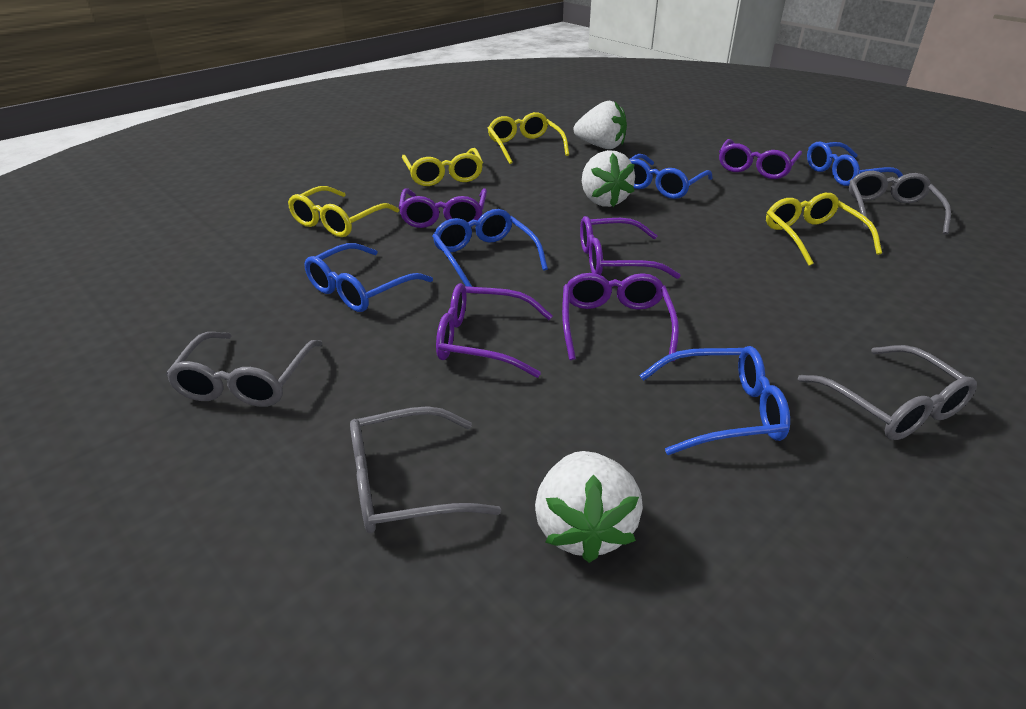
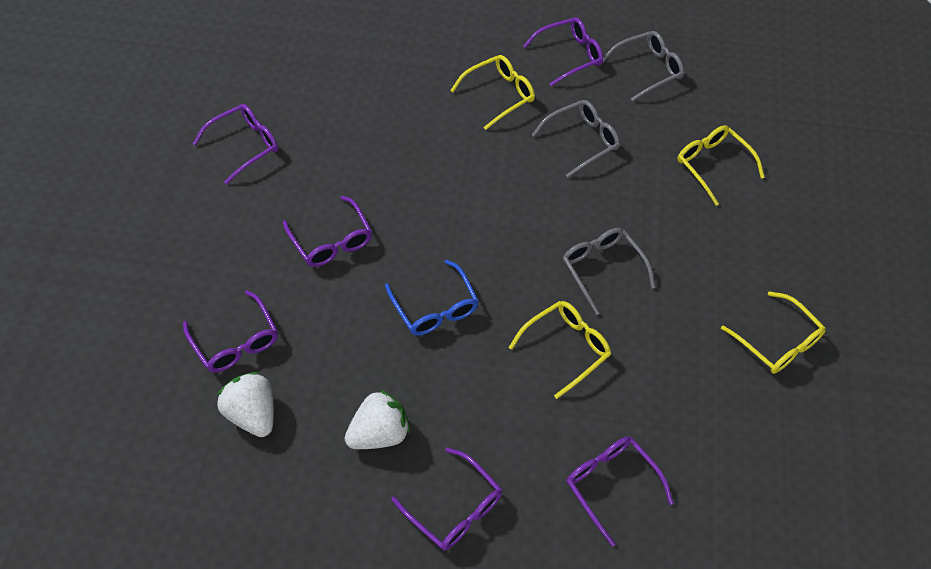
blue glasses: 5 -> 1
grey glasses: 4 -> 3
purple glasses: 5 -> 6
white strawberry: 3 -> 2

